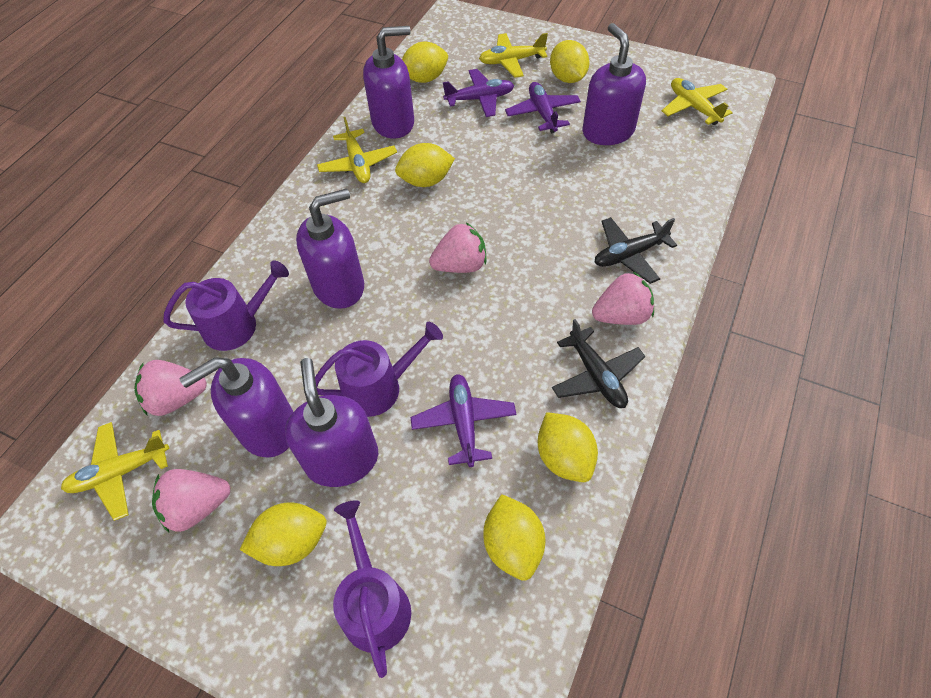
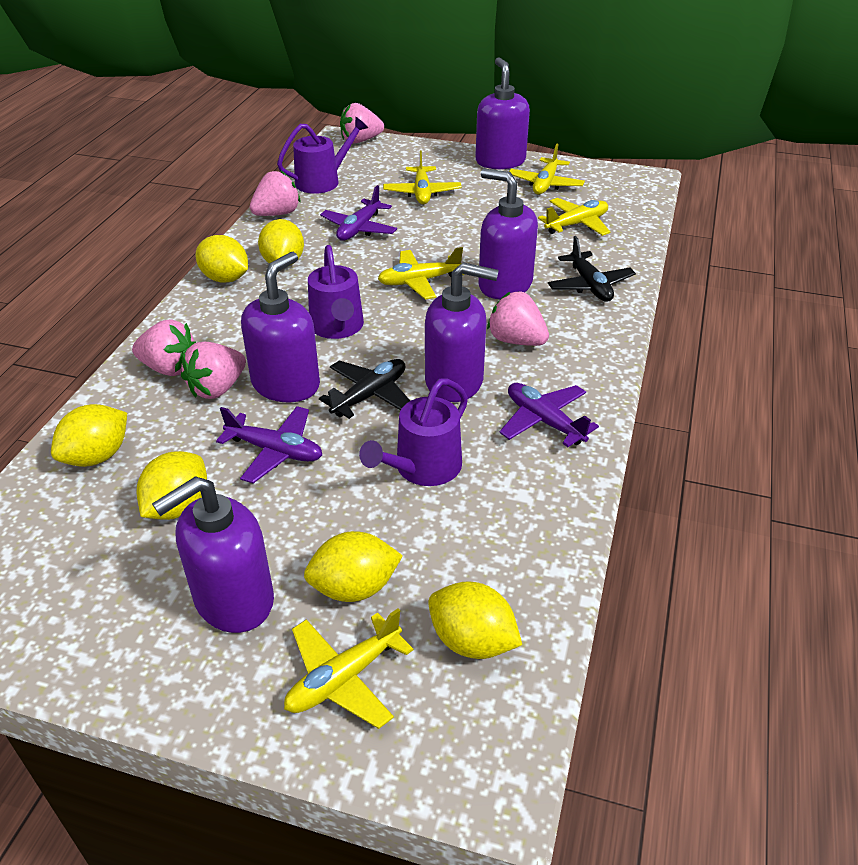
pink strawberry: 4 -> 5
yellow plane: 4 -> 5

